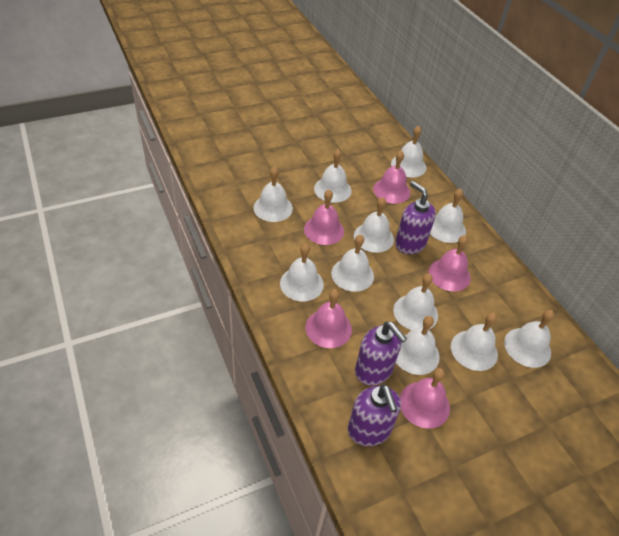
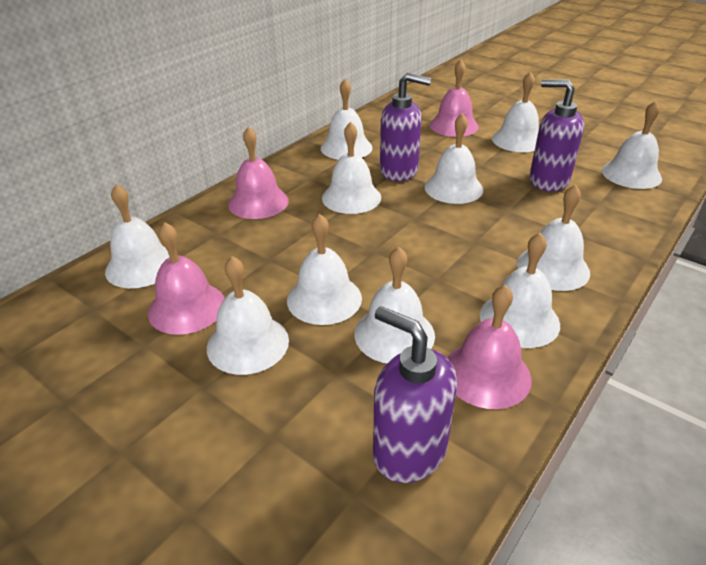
pink bell: 5 -> 4

